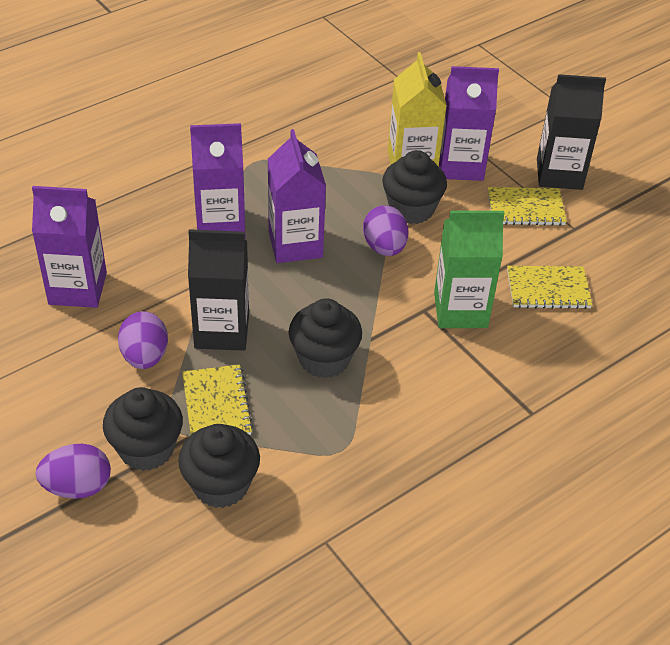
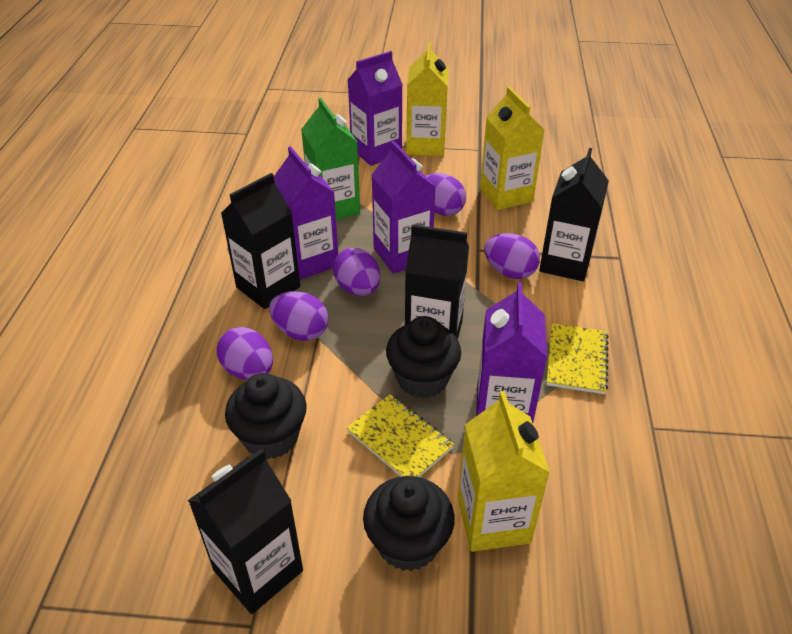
black carton: 2 -> 4
black cupcake: 4 -> 3
purple egg: 3 -> 5
yellow carton: 1 -> 3
yellow notebook: 3 -> 2

